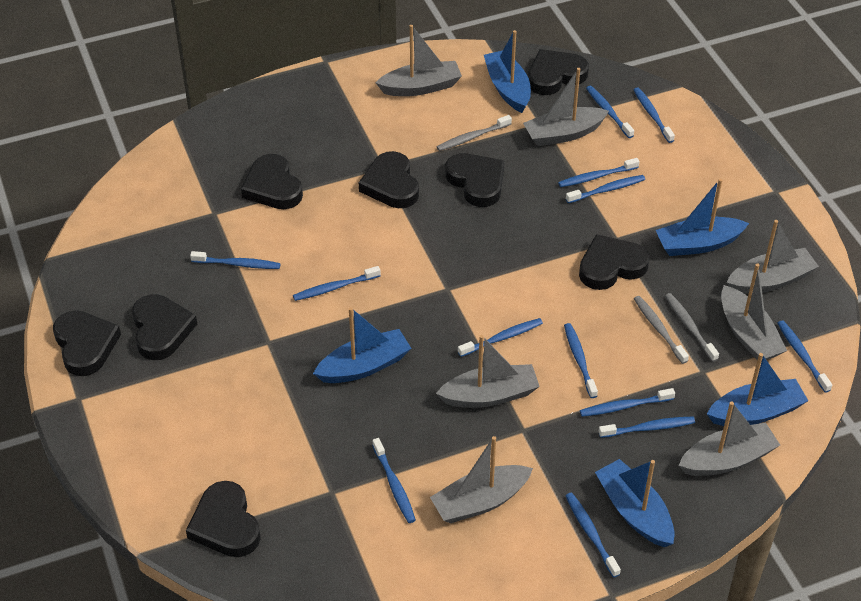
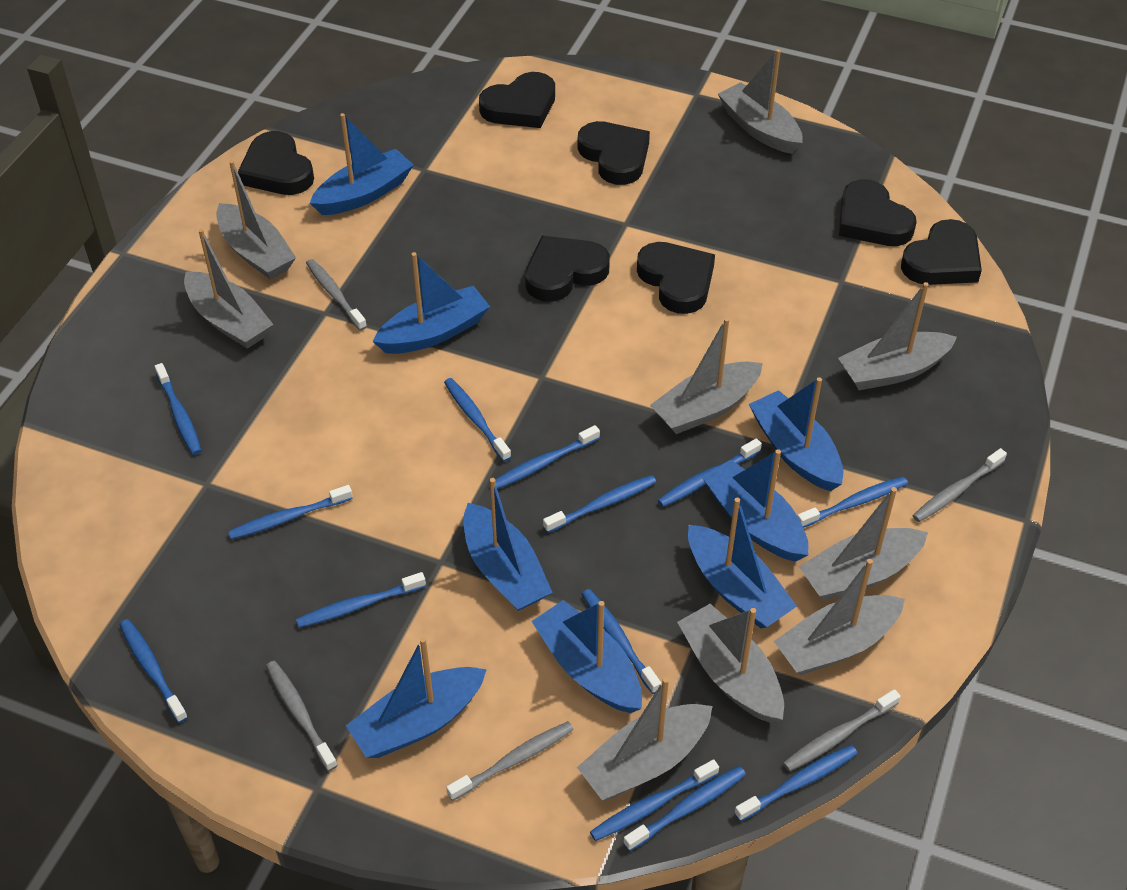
black heart: 8 -> 7
blue boat: 5 -> 8
grey boat: 7 -> 9
grey toothbrush: 3 -> 5

